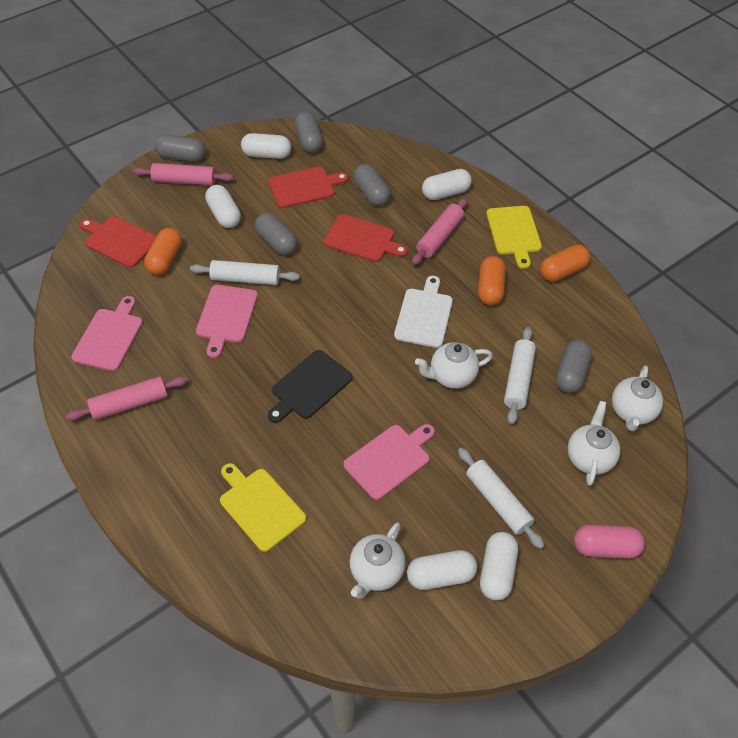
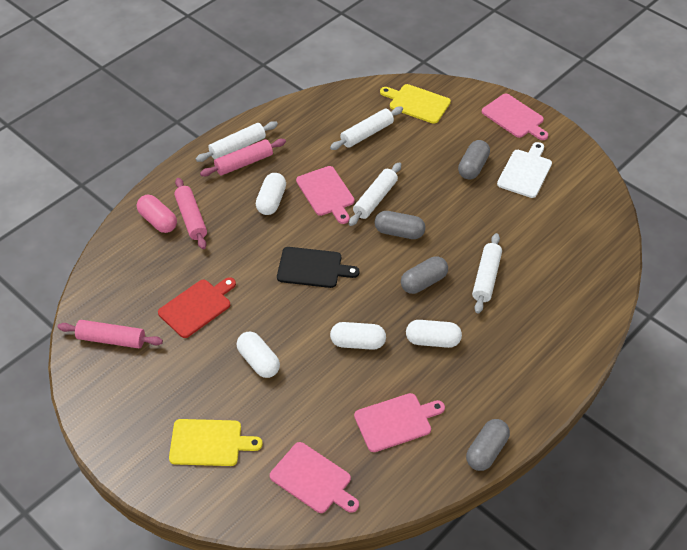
grey capsule: 5 -> 4
orange capsule: 3 -> 0
pink cutting board: 3 -> 4
red cutting board: 3 -> 1
white capsule: 5 -> 4
white rolling pin: 3 -> 4
white teapot: 4 -> 0

